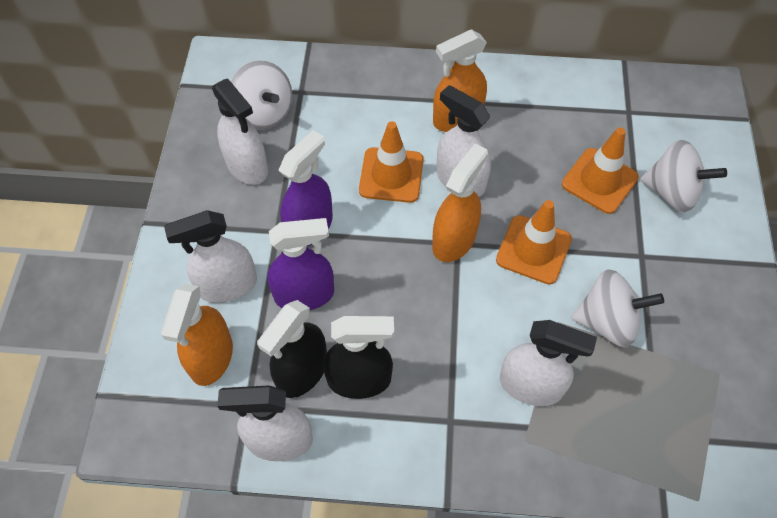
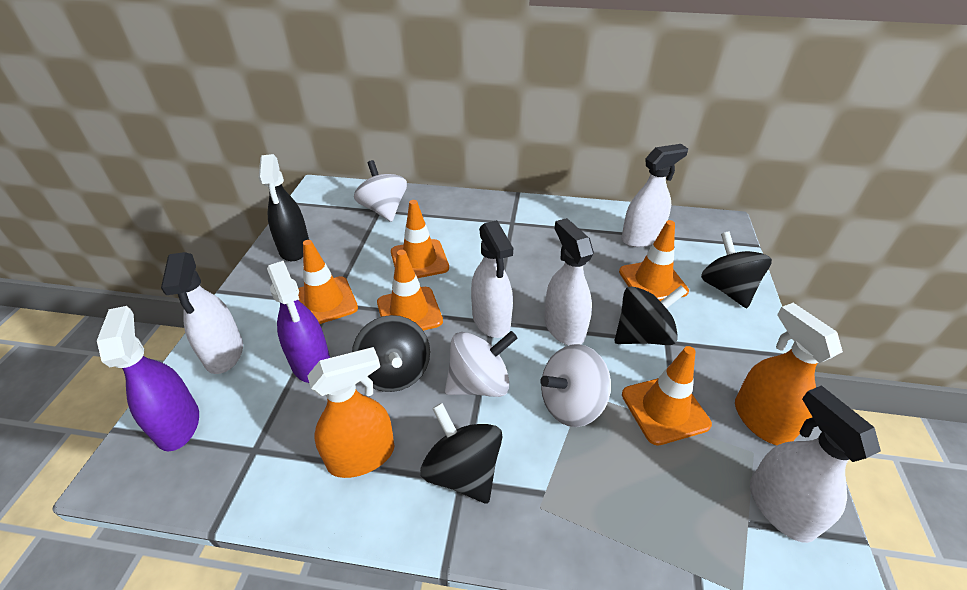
black spinning top: 0 -> 4
black spray bottle: 2 -> 1
orange spray bottle: 3 -> 2
orange traffic cone: 3 -> 5

